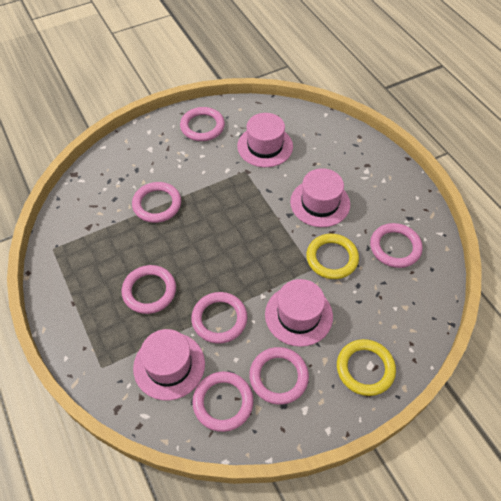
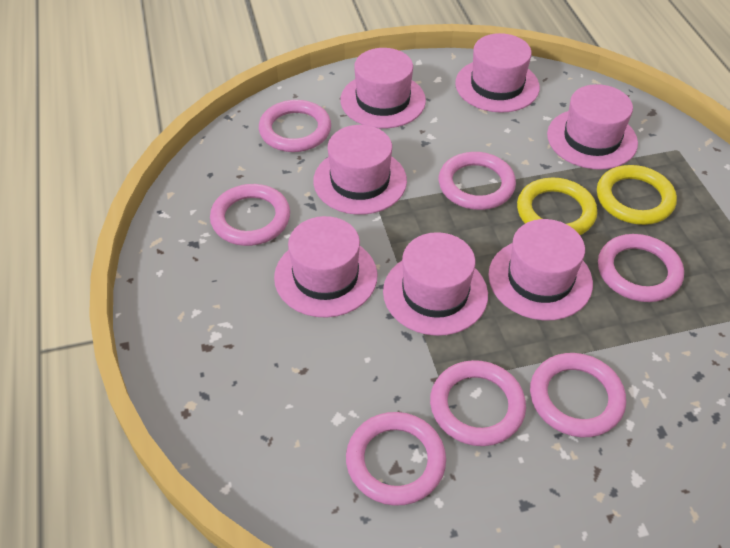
pink hat: 4 -> 7

